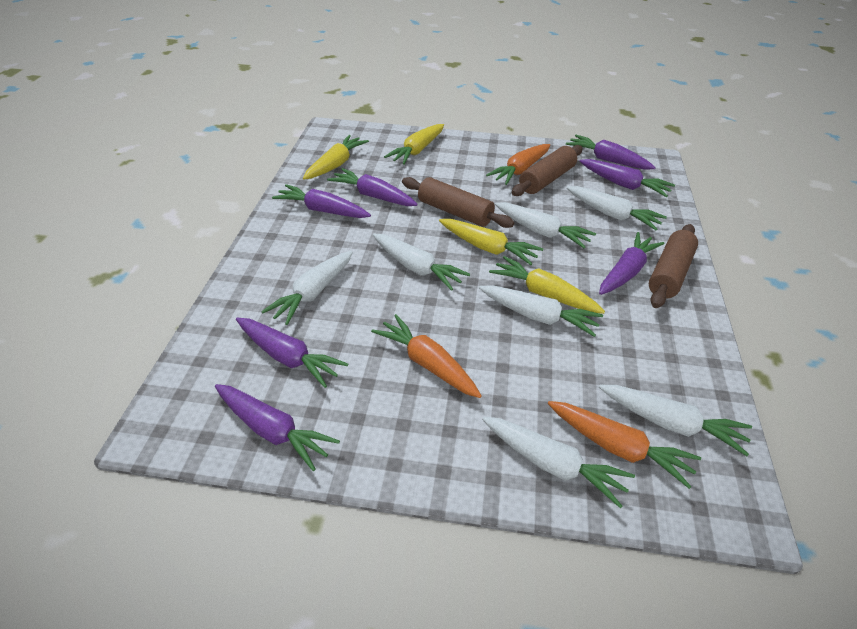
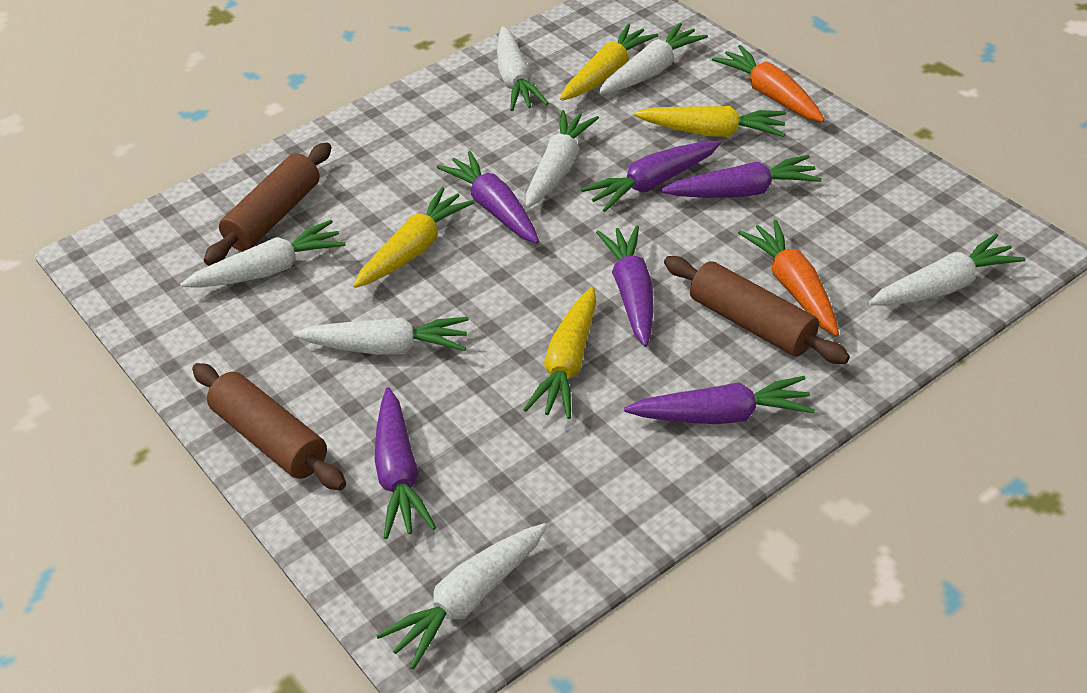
orange carrot: 3 -> 2
purple carrot: 7 -> 6

